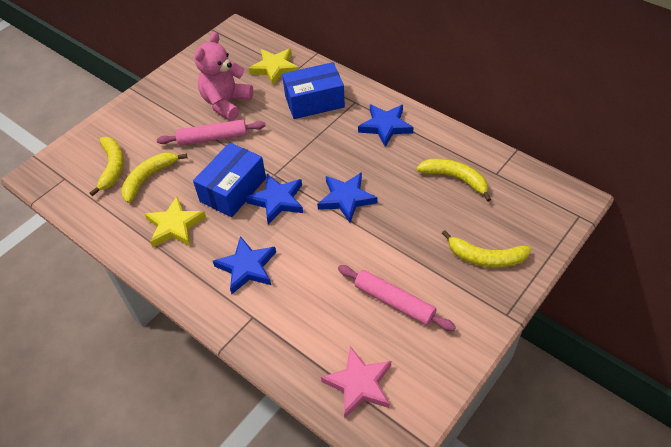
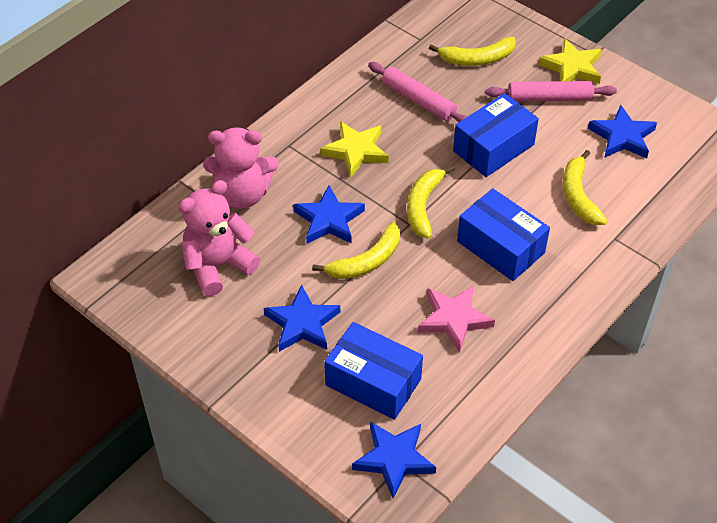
blue box: 2 -> 3
pink teddy bear: 1 -> 2

